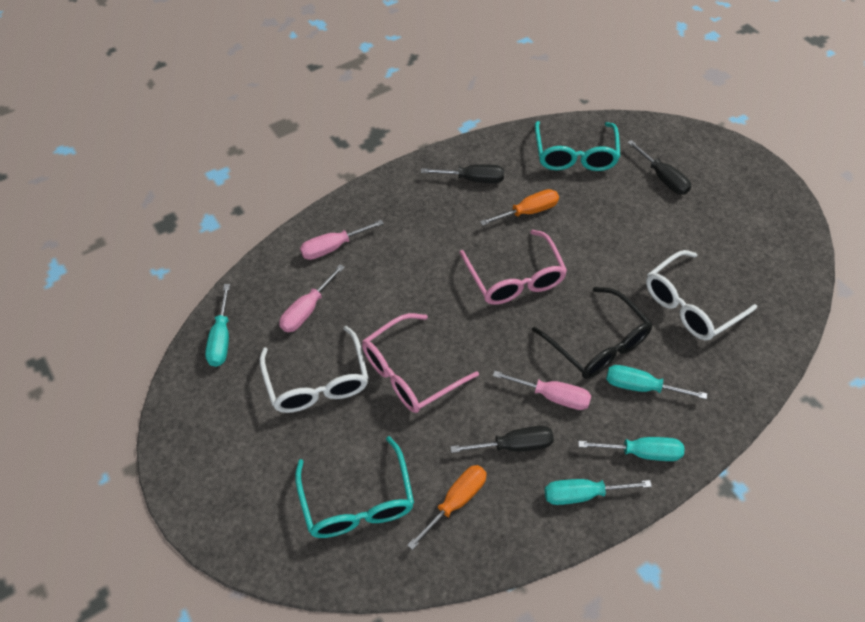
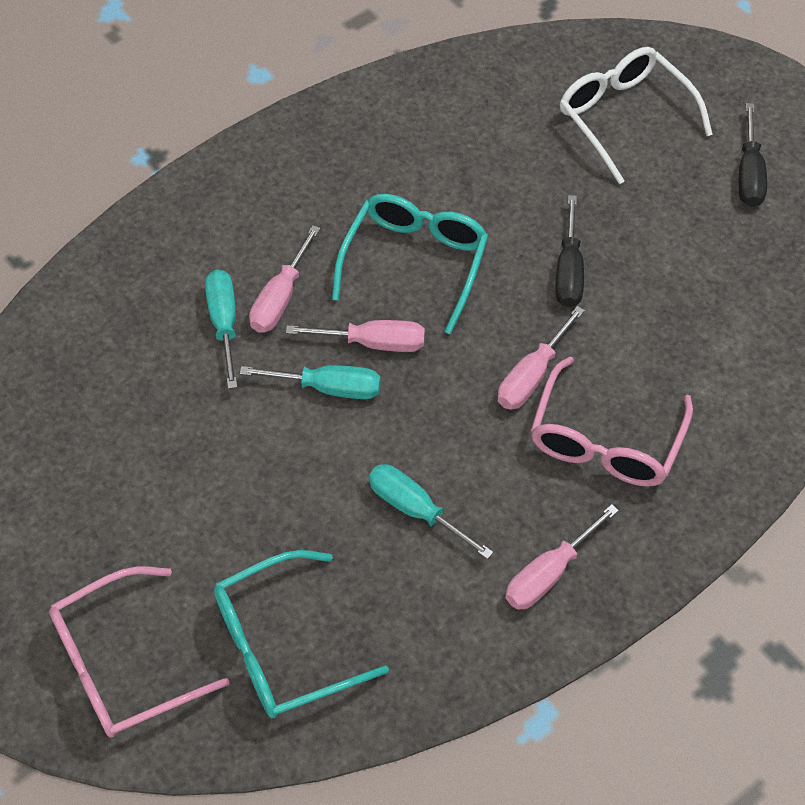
black glasses: 1 -> 0
black screwdriver: 3 -> 2
orange screwdriver: 2 -> 0
pink screwdriver: 3 -> 4
turquoise screwdriver: 4 -> 3
white glasses: 2 -> 1

